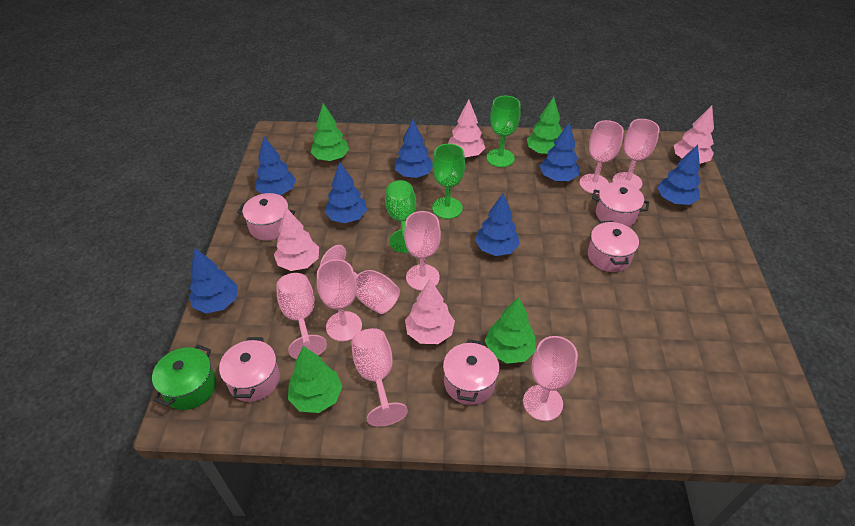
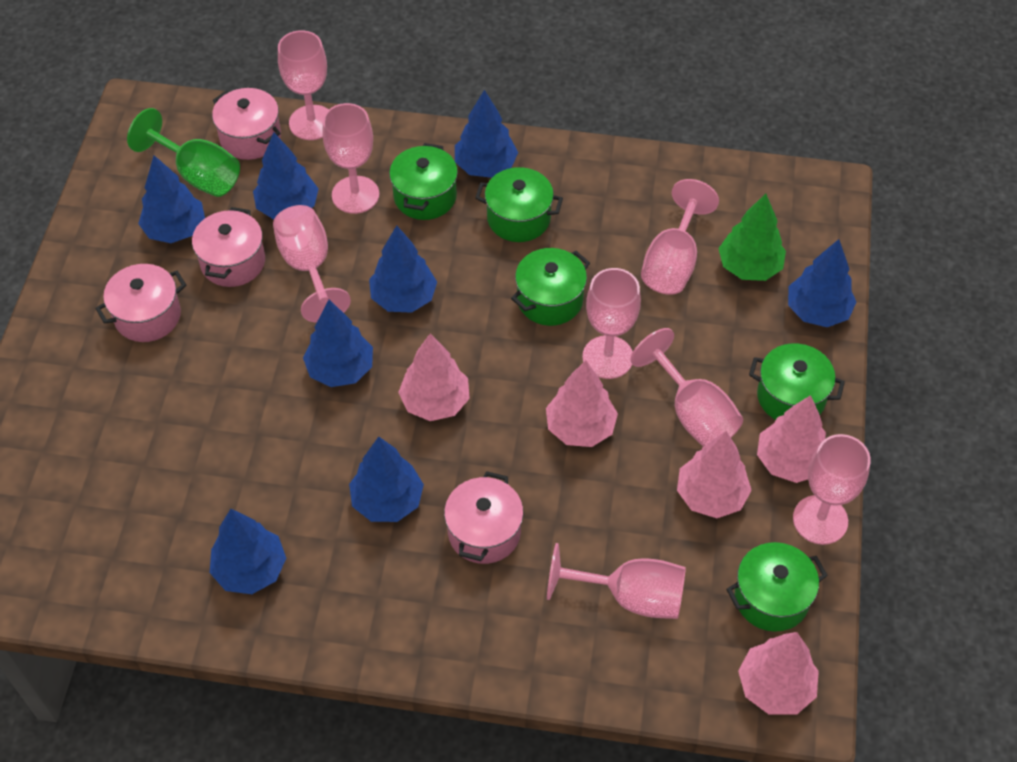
blue tree: 7 -> 8
green goblet: 3 -> 1
green pot: 1 -> 5
green tree: 4 -> 1
pink pot: 5 -> 4
pink tree: 4 -> 5

